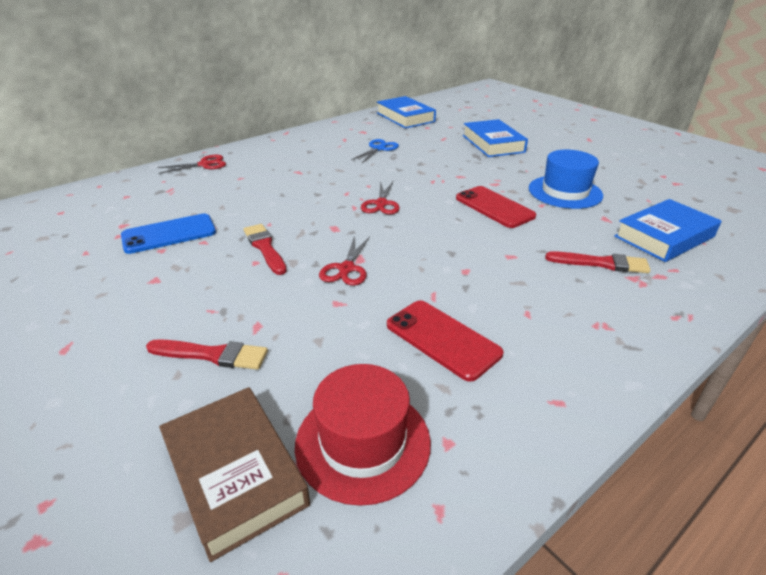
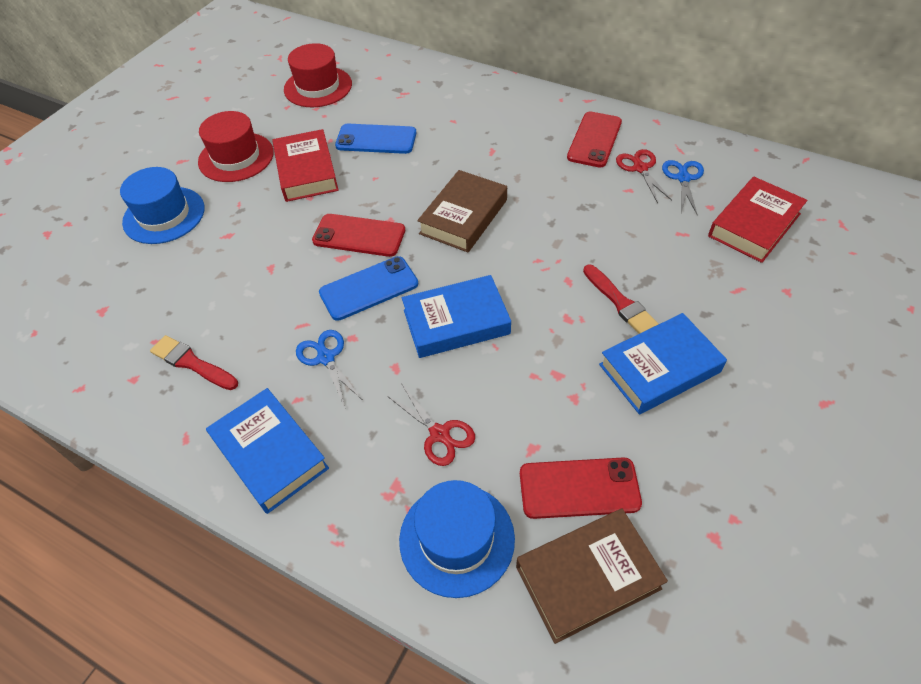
blue hat: 1 -> 2
blue phone: 1 -> 2
blue scissors: 1 -> 2
brown book: 1 -> 2
red book: 0 -> 2
red brush: 3 -> 2
red hat: 1 -> 2
red phone: 2 -> 3
red scissors: 3 -> 2

